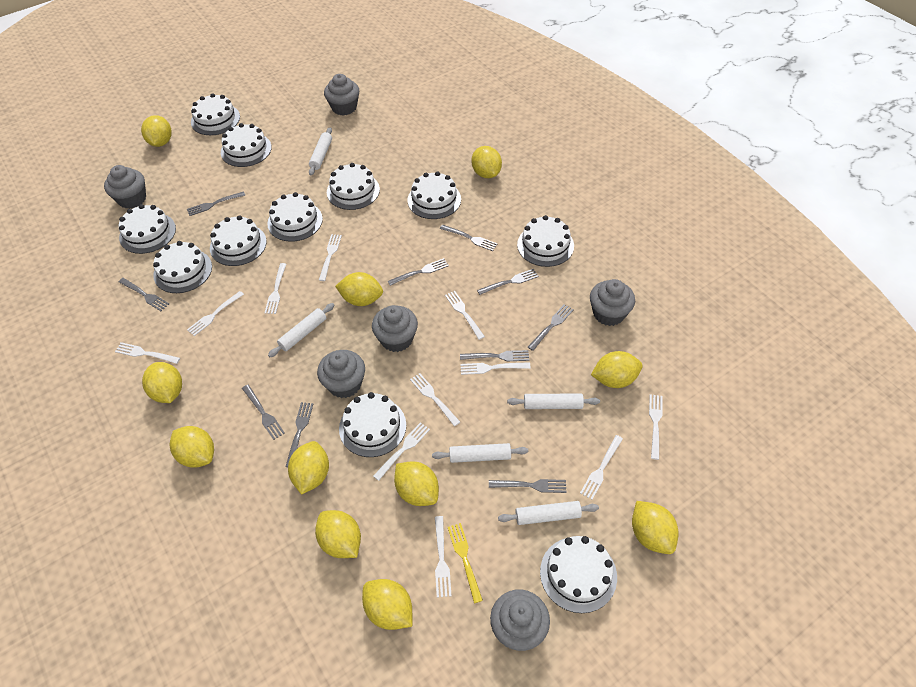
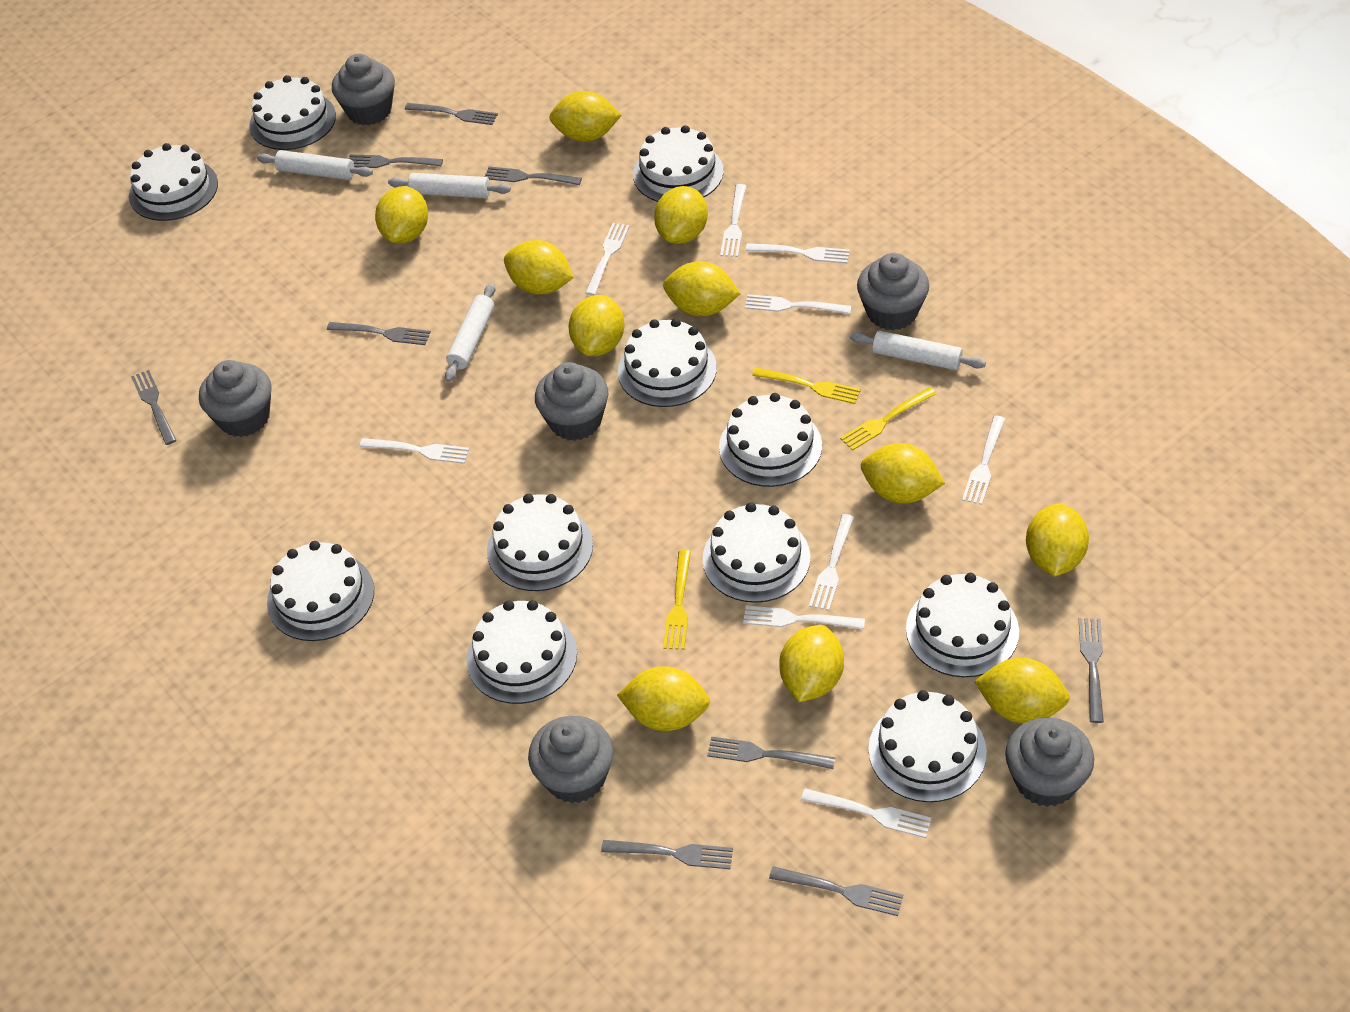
grey fork: 10 -> 9
white fork: 11 -> 9
white rolling pin: 5 -> 4
yellow fork: 1 -> 3

